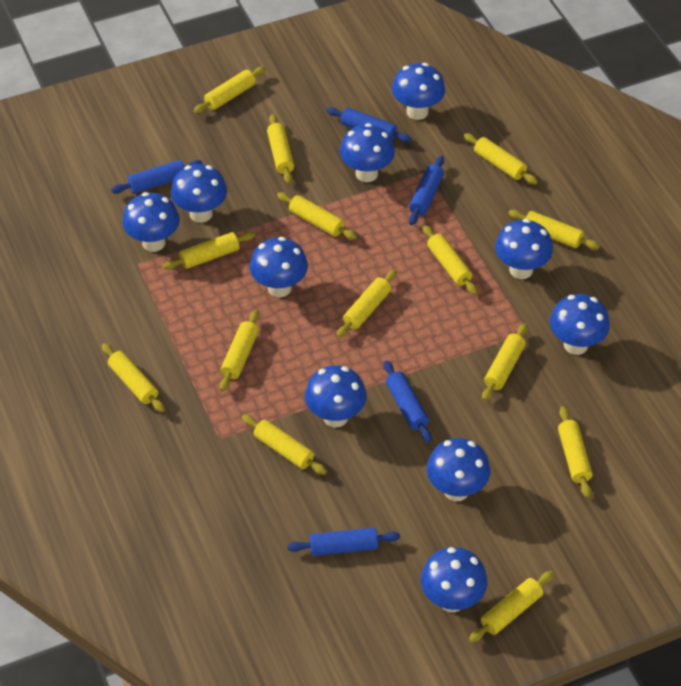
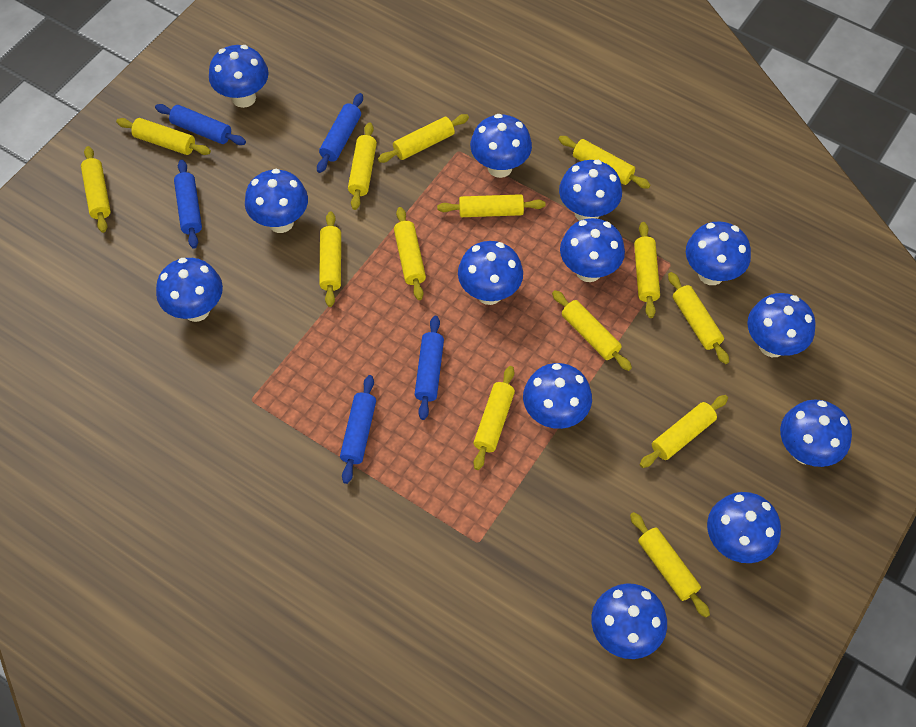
blue mushroom: 10 -> 13

